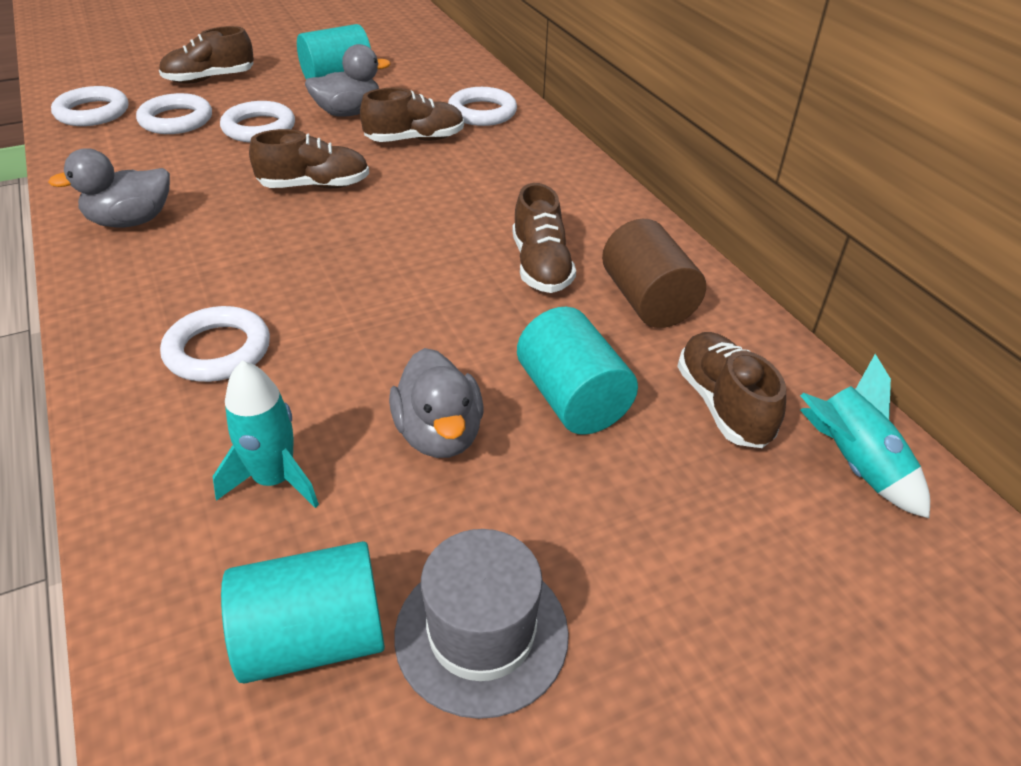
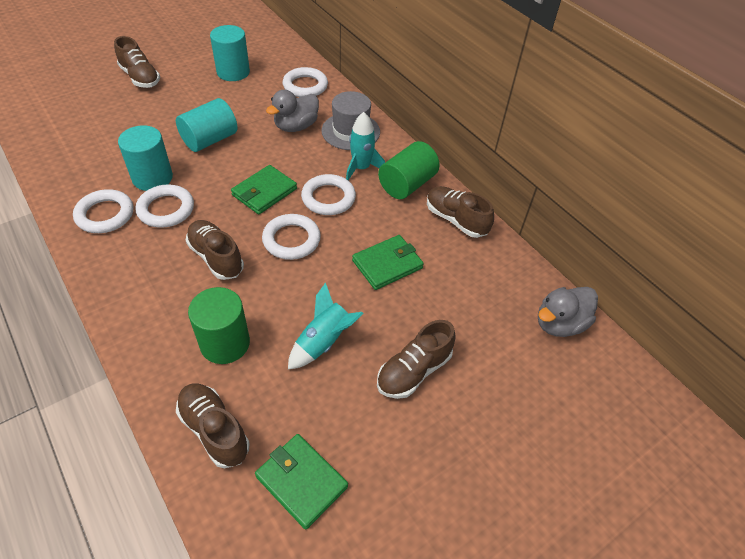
brown cylinder: 1 -> 0
green cylinder: 0 -> 2
green wallet: 0 -> 3
grey duck: 3 -> 2

